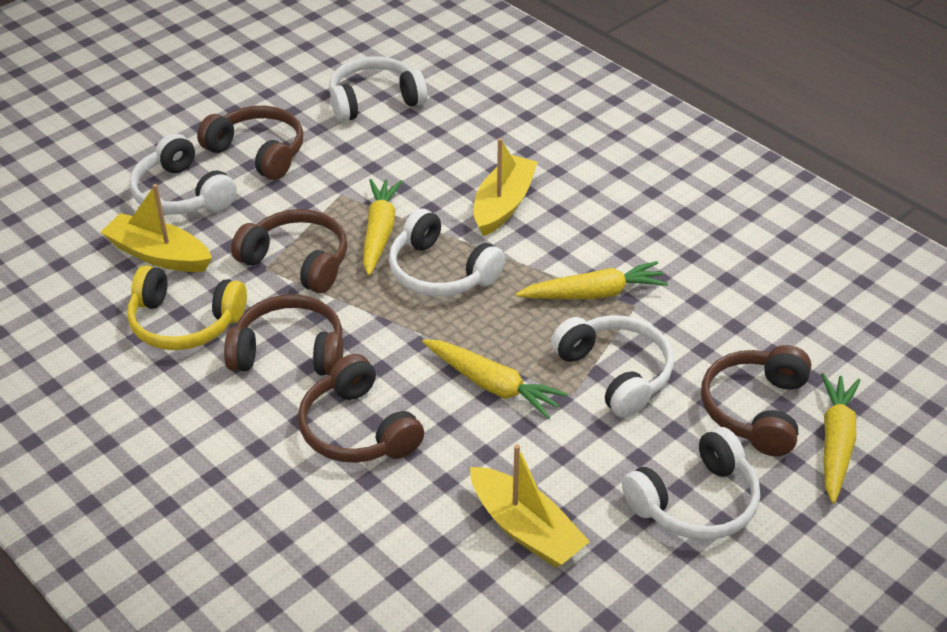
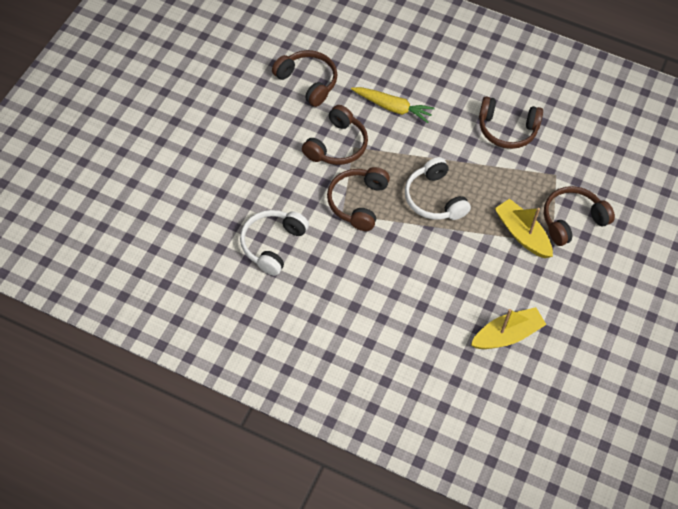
white headphones: 5 -> 2
yellow boat: 3 -> 2
yellow carrot: 4 -> 1
yellow headphones: 1 -> 0

